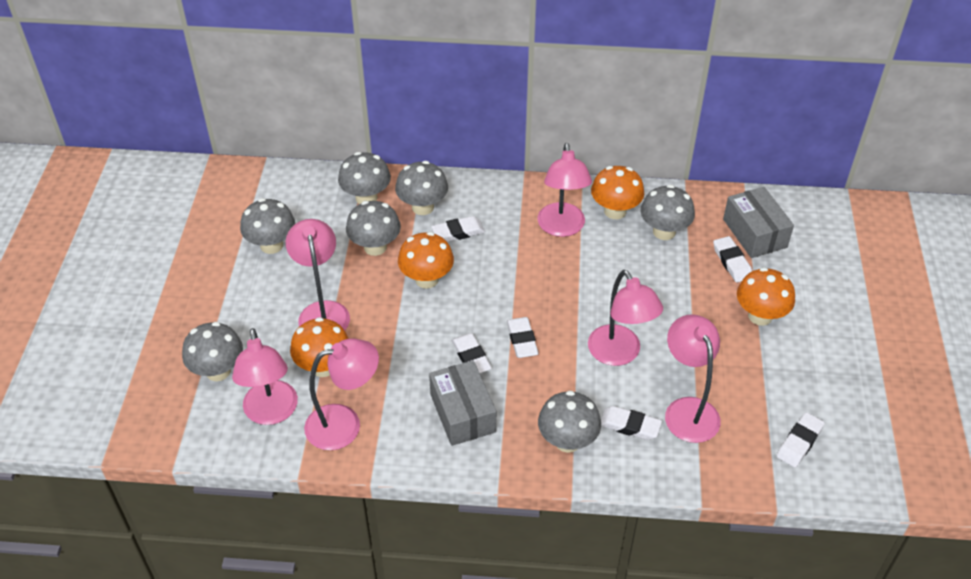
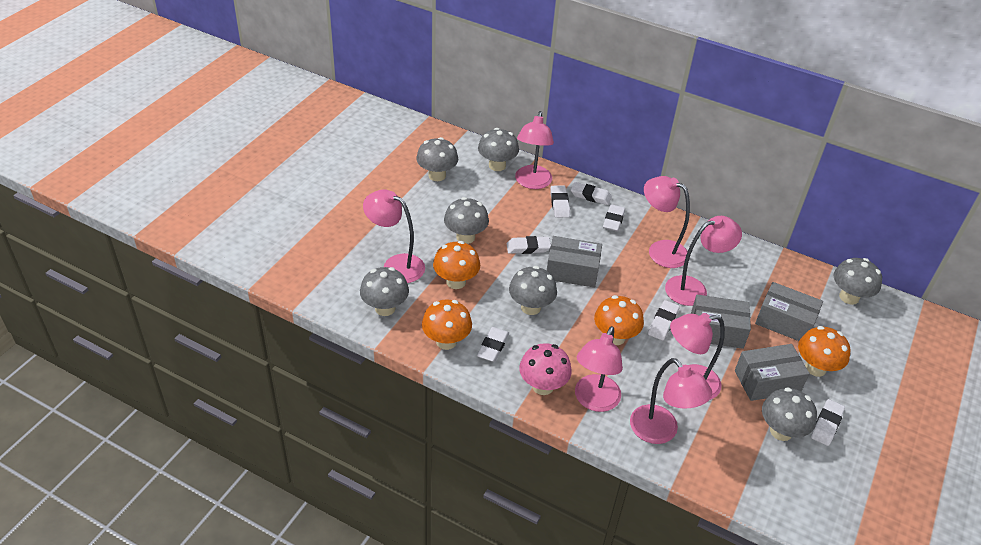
grey box: 2 -> 4
pink lamp: 6 -> 7
pink mushroom: 0 -> 1
white eraser: 6 -> 7

